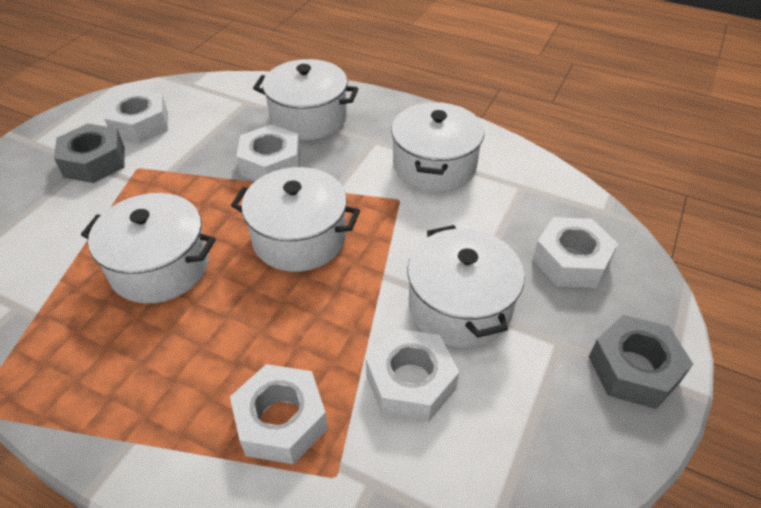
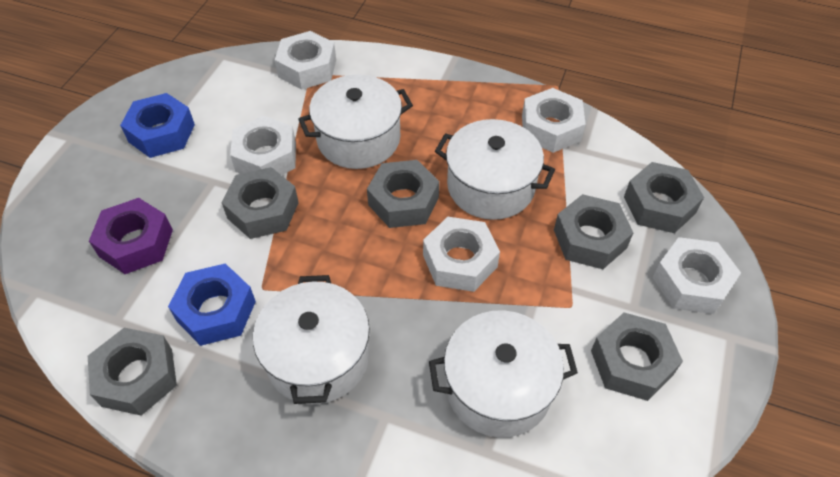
blue nut: 0 -> 2
grey nut: 2 -> 6
purple nut: 0 -> 1
white pot: 5 -> 4

